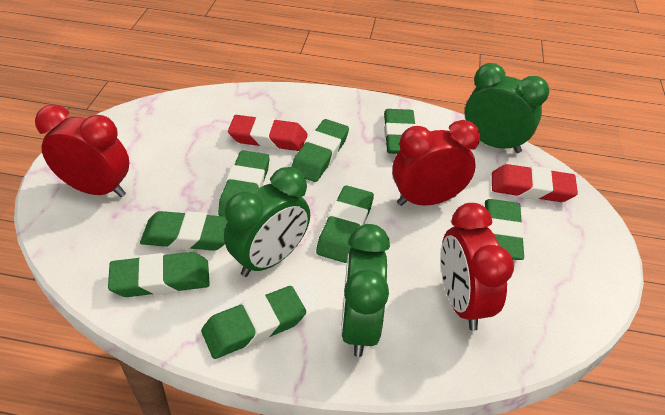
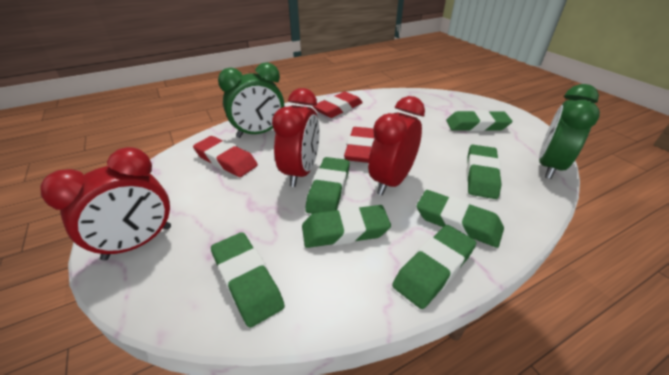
green clock: 3 -> 2
green eraser: 8 -> 7
red eraser: 2 -> 3

